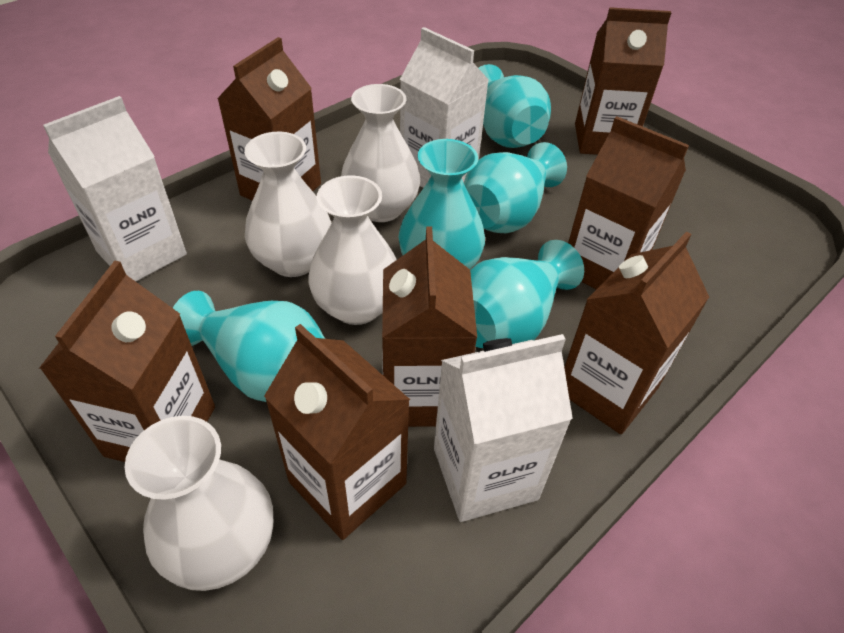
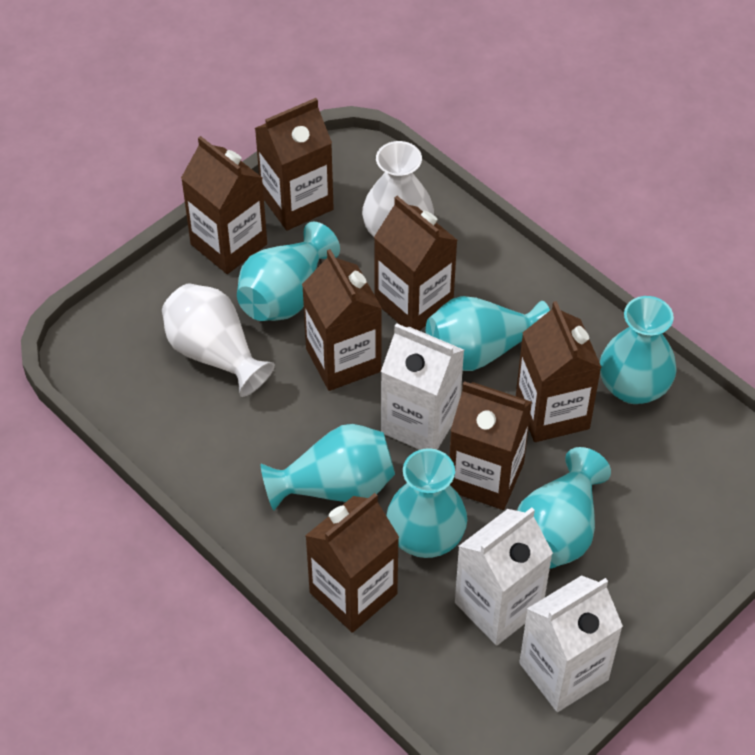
turquoise vase: 5 -> 6
white vase: 4 -> 2

